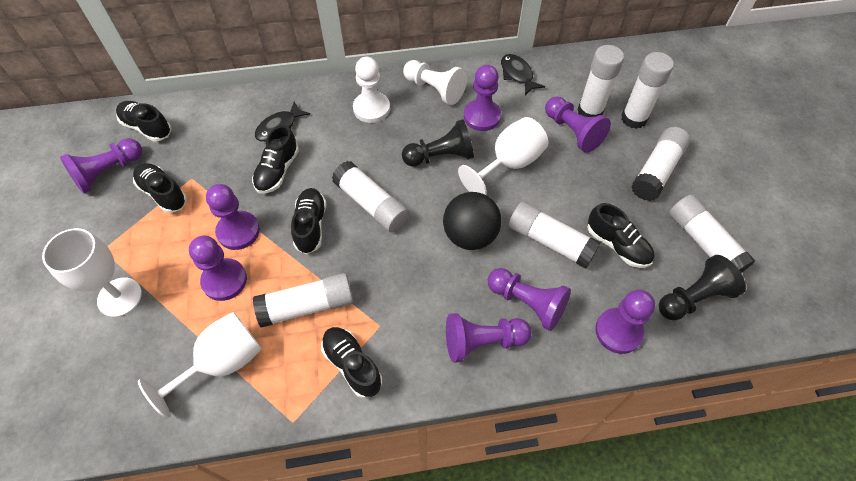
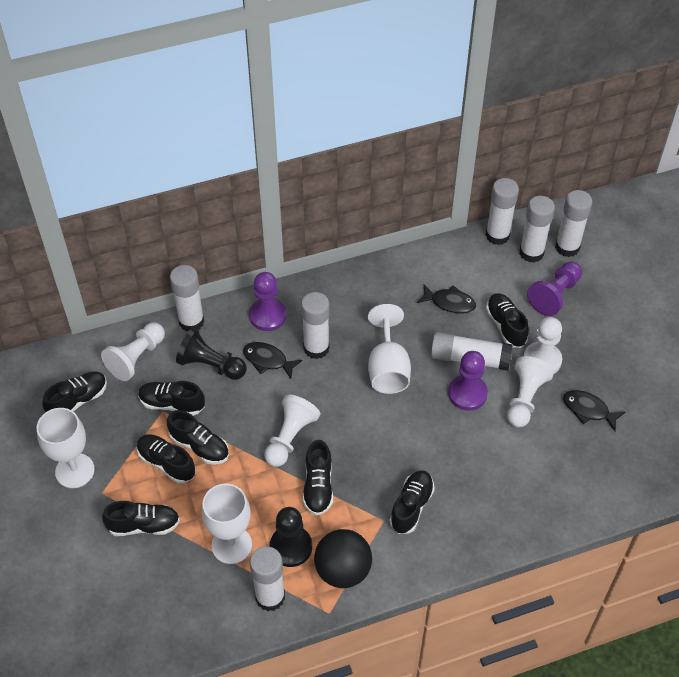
black fish: 2 -> 3
black shoe: 6 -> 8
purple pawn: 8 -> 3
white pawn: 2 -> 4

